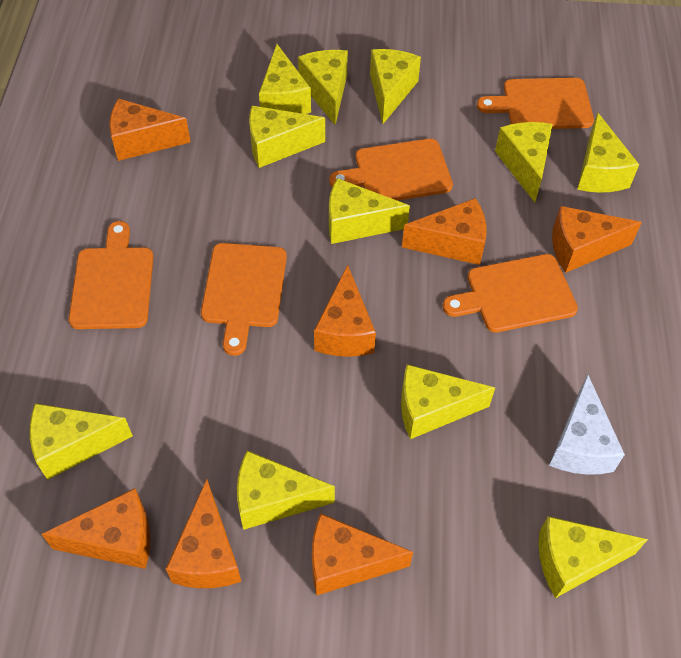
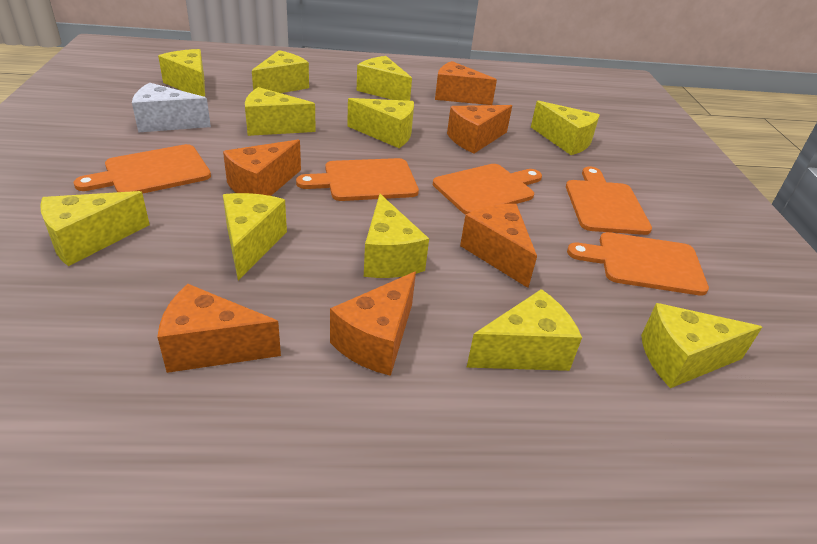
orange cheese: 7 -> 6

